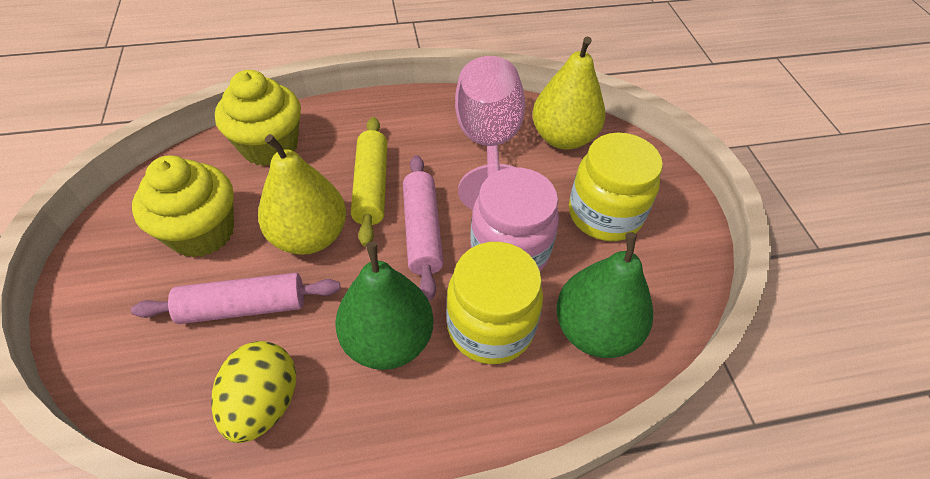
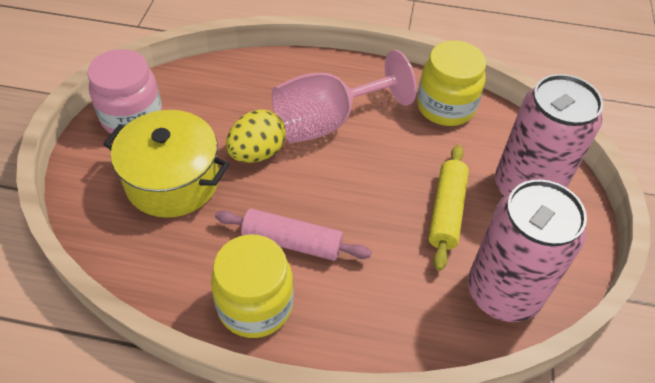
green pear: 2 -> 0
pink can: 0 -> 2
pink rolling pin: 2 -> 1
yellow cupcake: 2 -> 0
yellow pear: 2 -> 0
yellow pot: 0 -> 1

